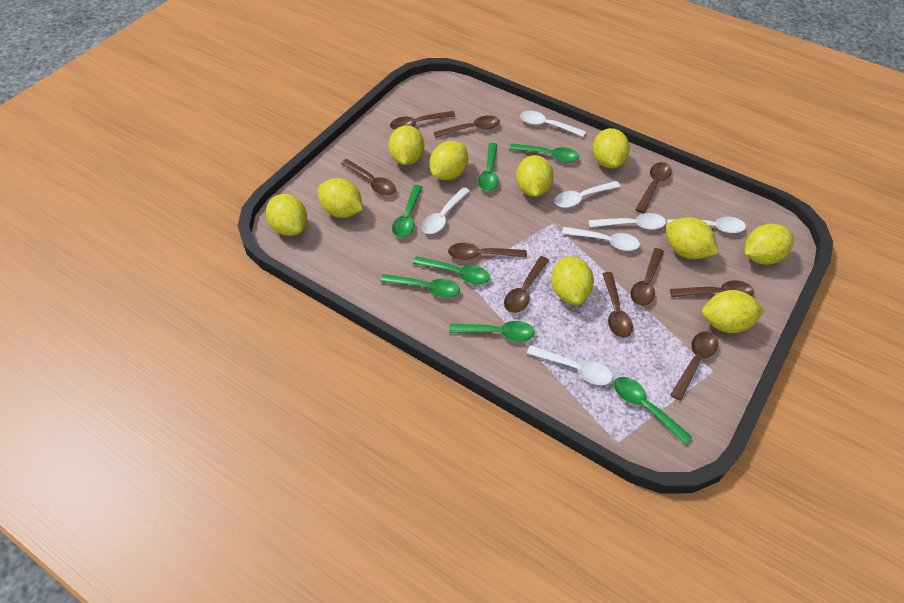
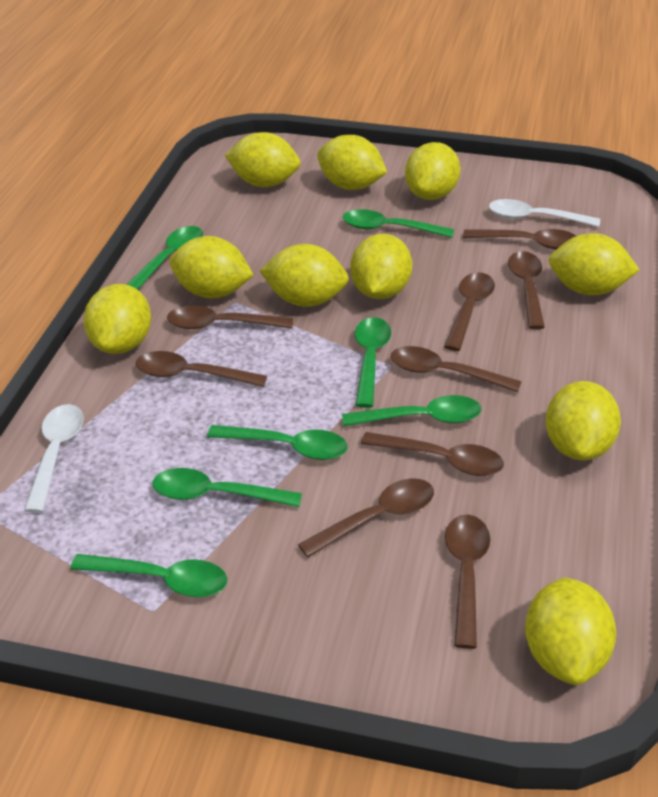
brown spoon: 10 -> 9
white spoon: 7 -> 2

